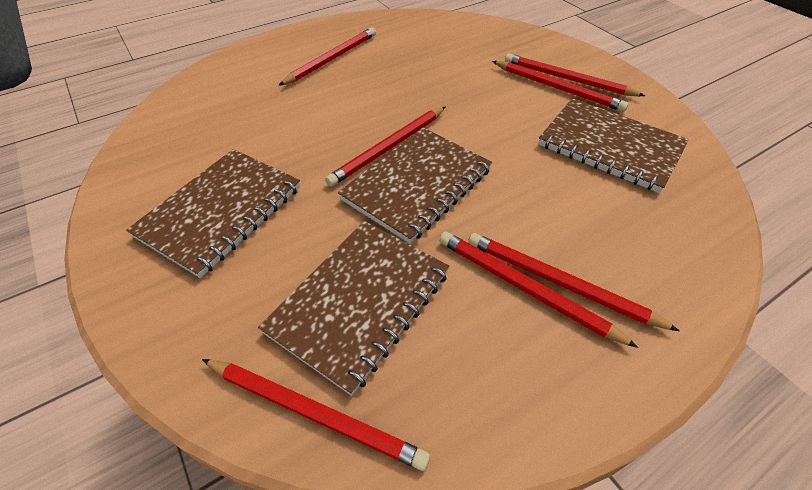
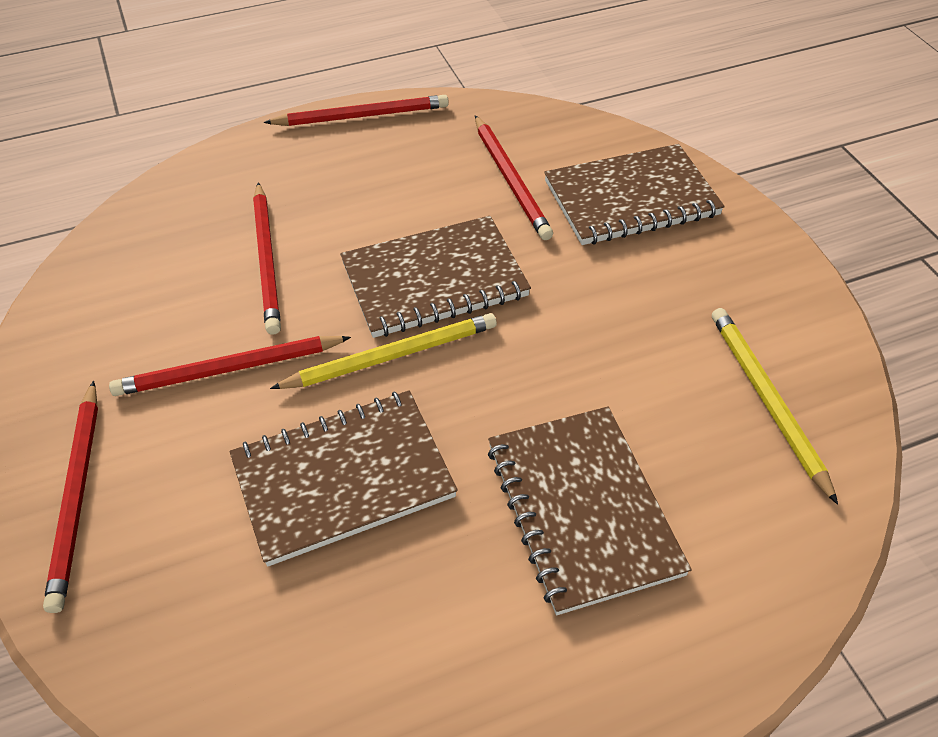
red pencil: 7 -> 5
yellow pencil: 0 -> 2

